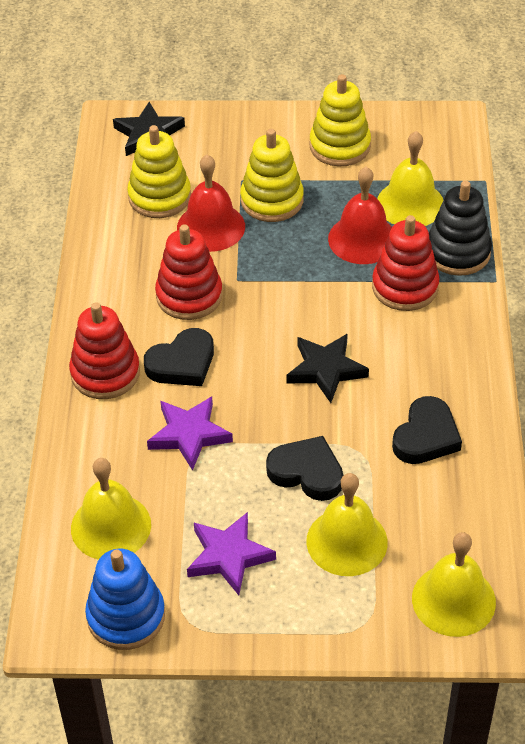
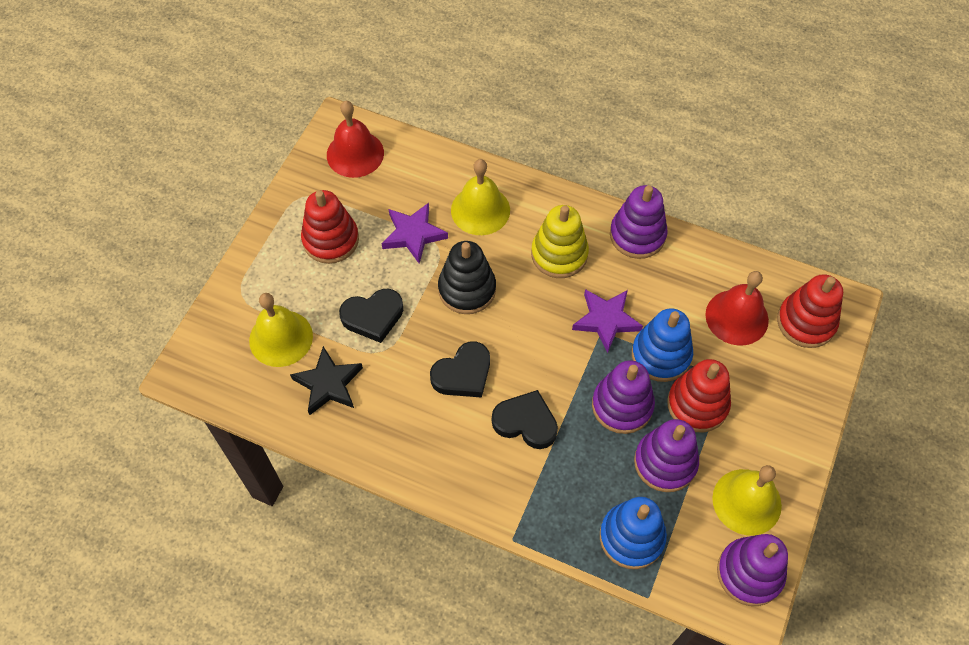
black star: 2 -> 1
blue stacking toy: 1 -> 2
purple stacking toy: 0 -> 4
yellow bell: 4 -> 3
yellow stacking toy: 3 -> 1

